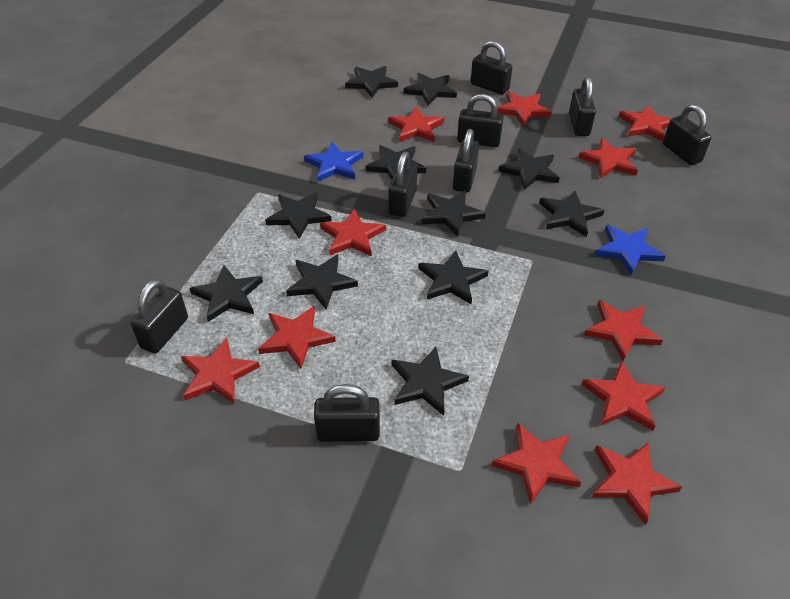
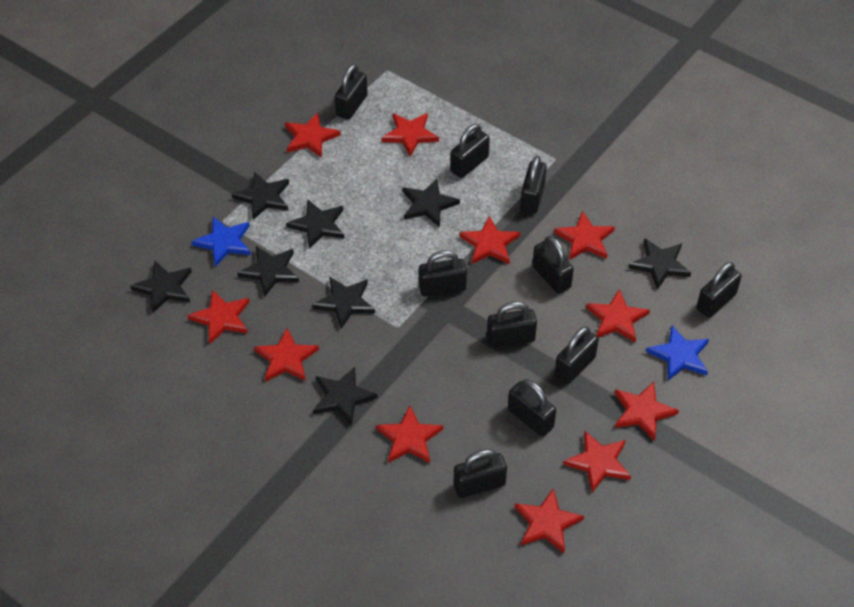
black padlock: 8 -> 10
black star: 11 -> 8

